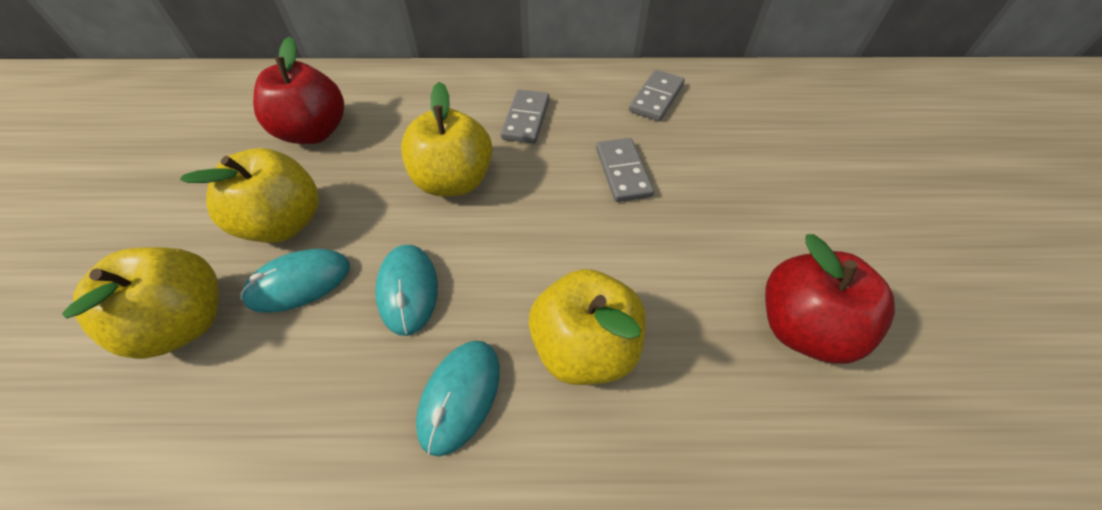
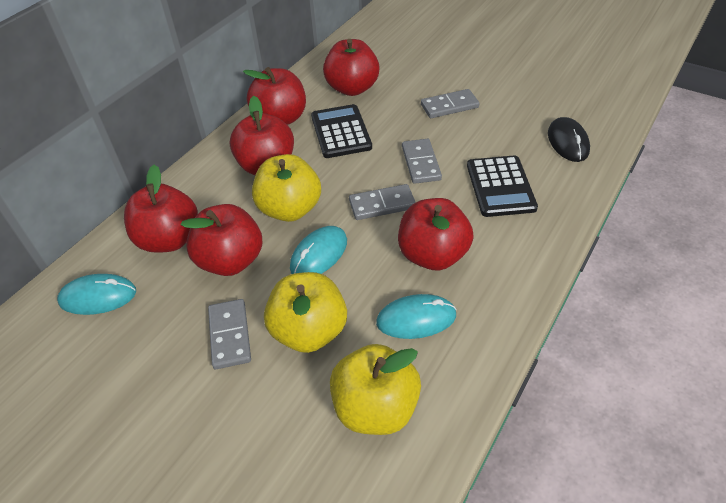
black calculator: 0 -> 2
black mouse: 0 -> 1
grey domino: 3 -> 4
red apple: 2 -> 6
yellow apple: 4 -> 3

